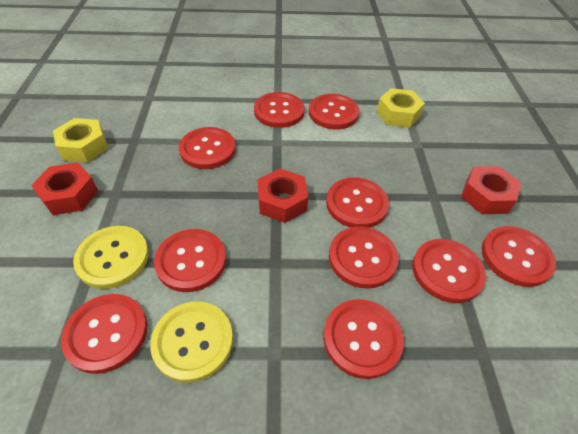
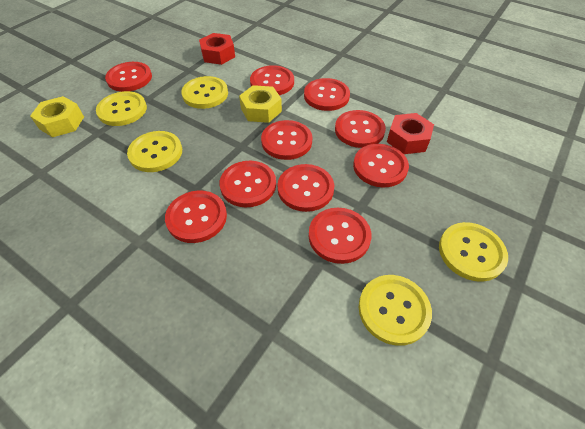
red nut: 3 -> 2
yellow button: 2 -> 5

